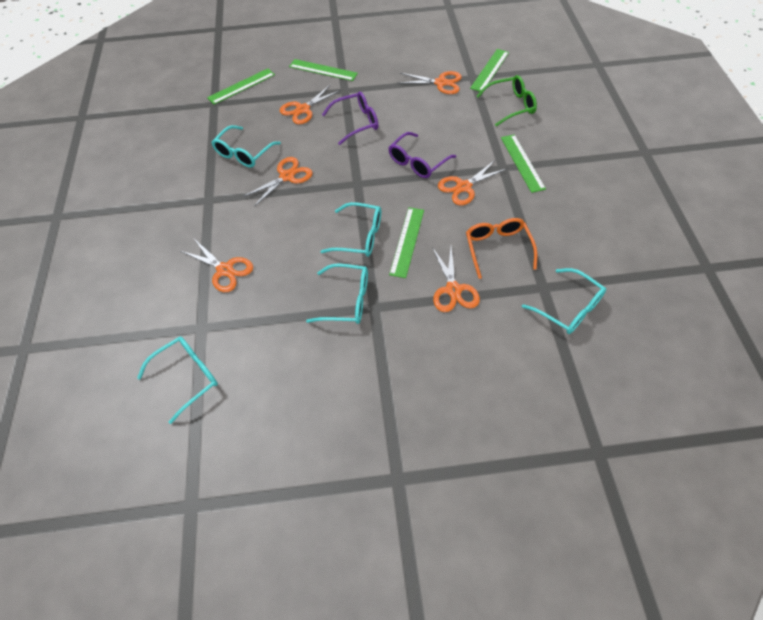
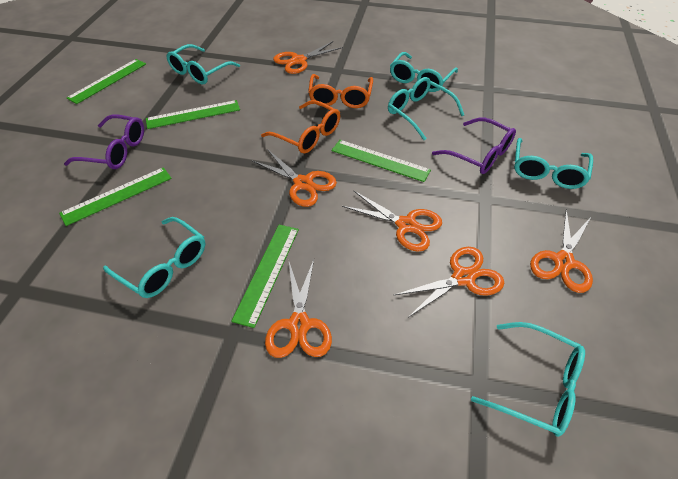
green glasses: 1 -> 0
orange glasses: 1 -> 2
turquoise glasses: 5 -> 6

